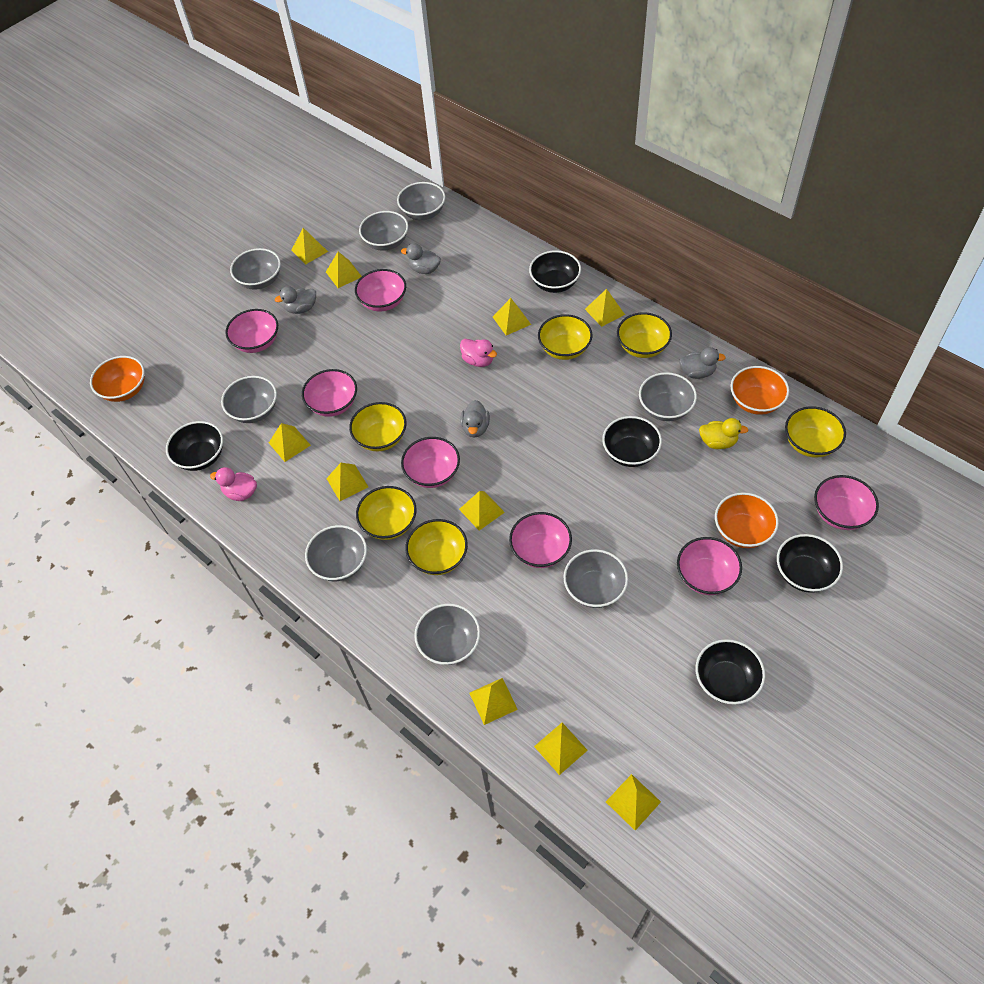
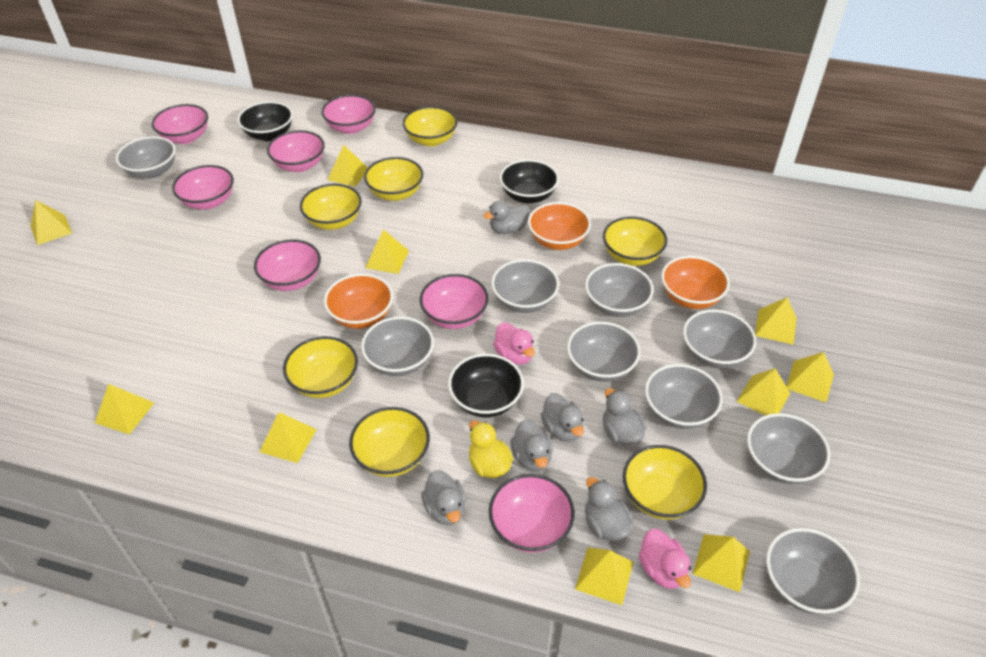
black bowl: 5 -> 3
grey bowl: 8 -> 9
grey duck: 4 -> 6
yellow bowl: 6 -> 7

